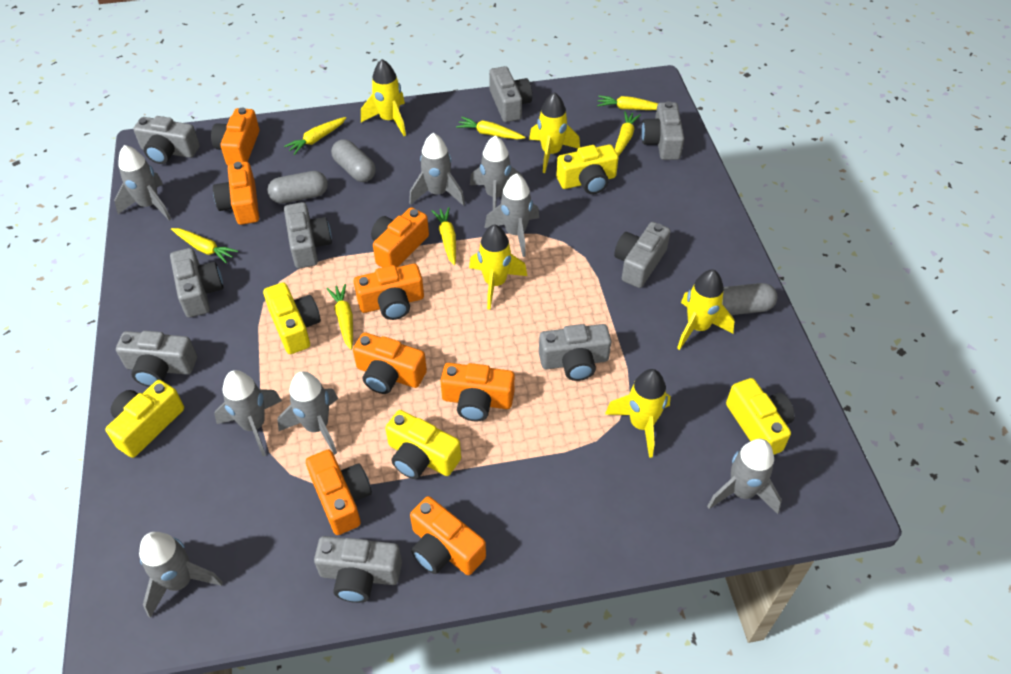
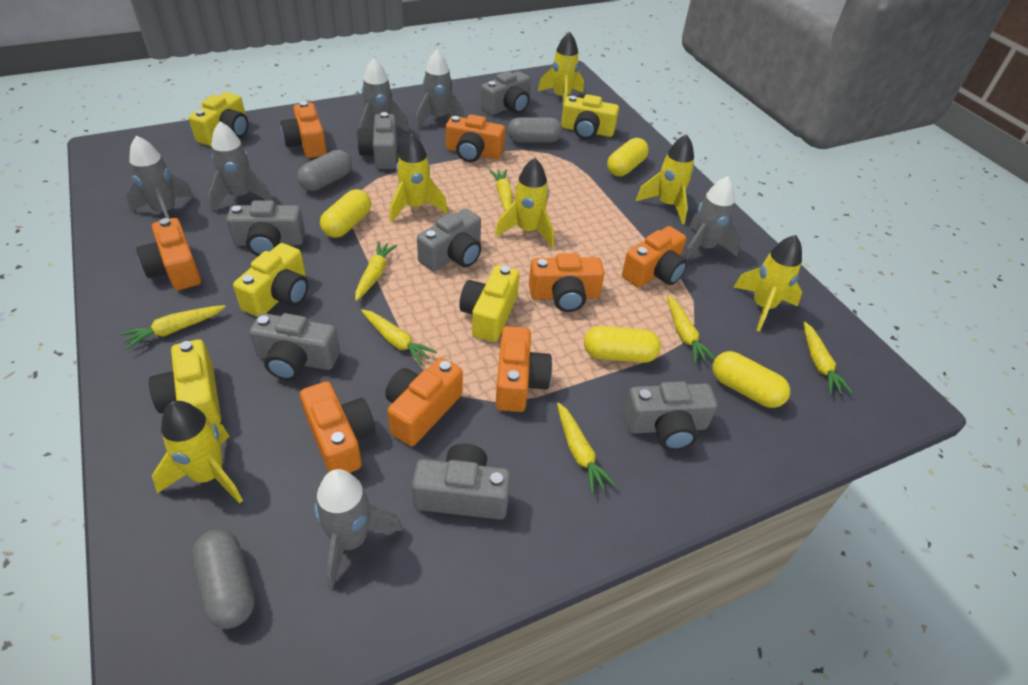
grey camera: 9 -> 7
grey rocket: 8 -> 6
yellow capsule: 0 -> 4
yellow rocket: 5 -> 6

